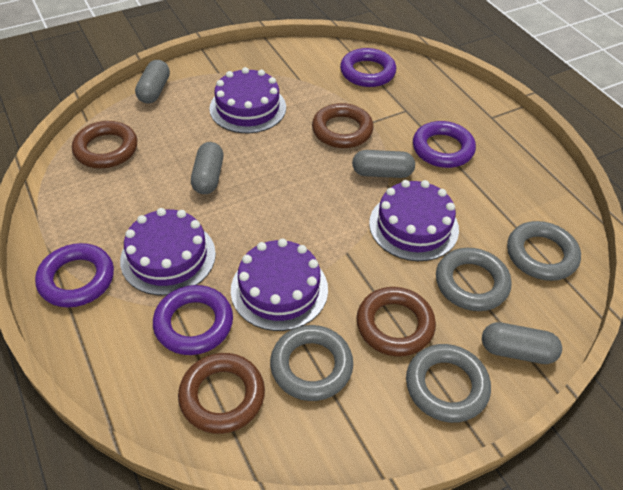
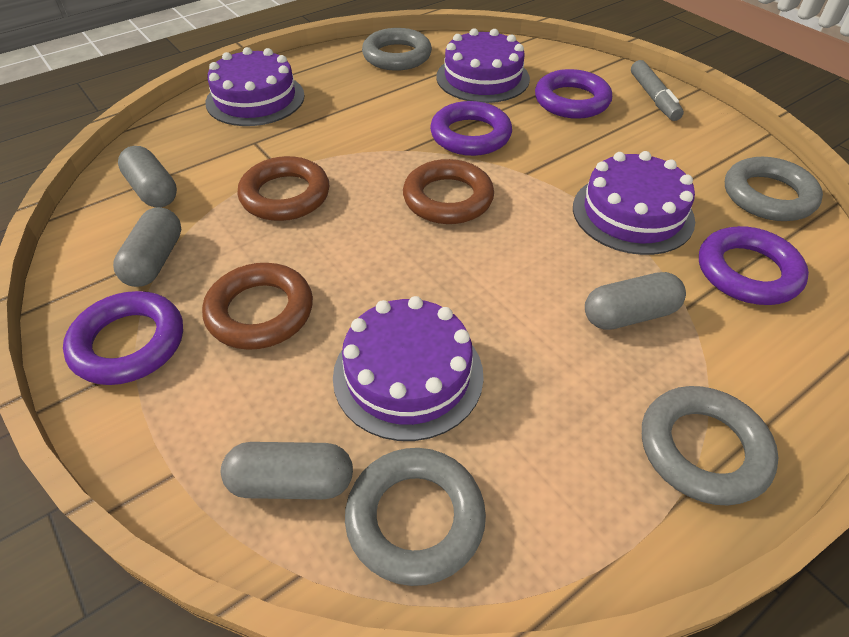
brown ring: 4 -> 3
grey marker: 0 -> 1

